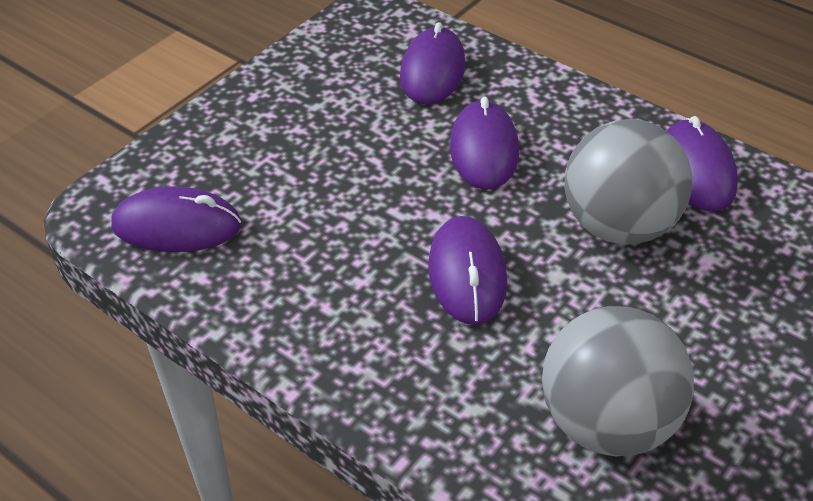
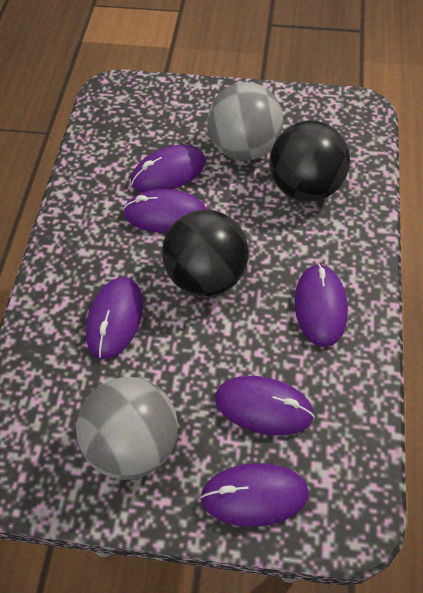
black ball: 0 -> 2
purple mouse: 5 -> 6

